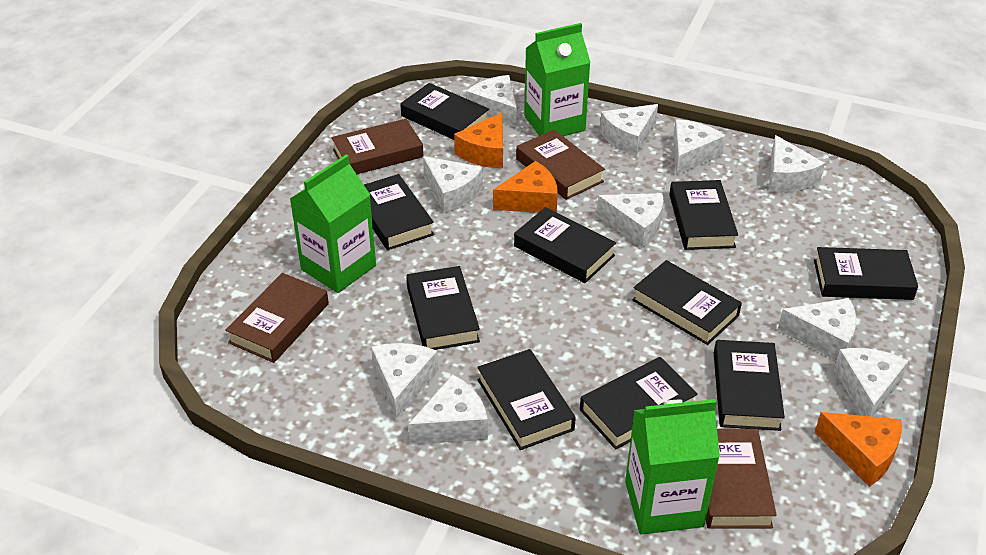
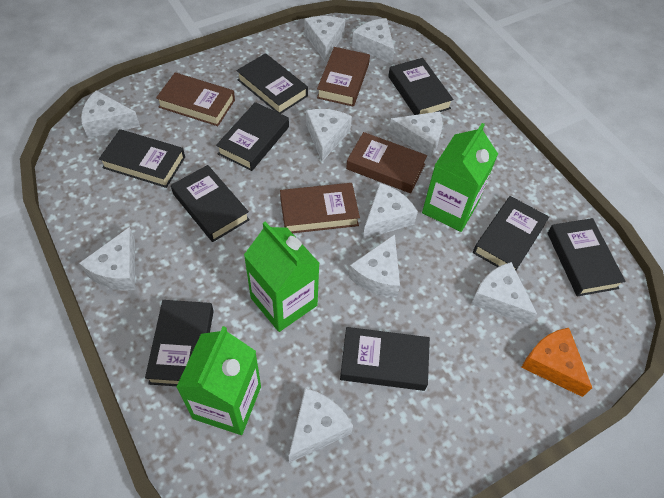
black book: 10 -> 9
orange cheese: 3 -> 1

